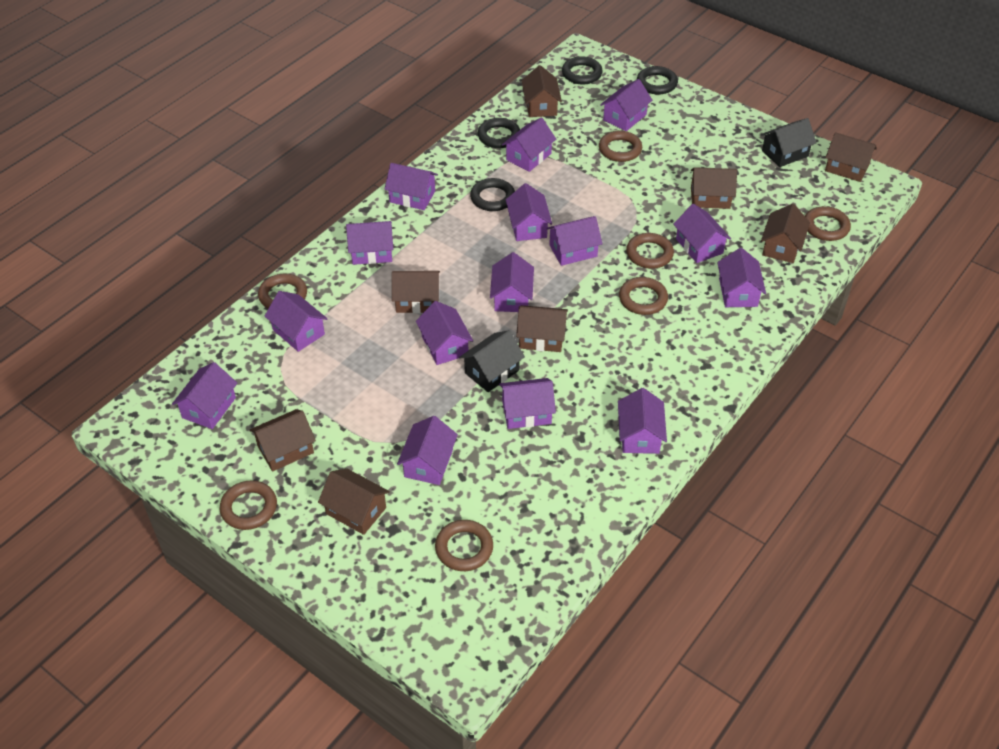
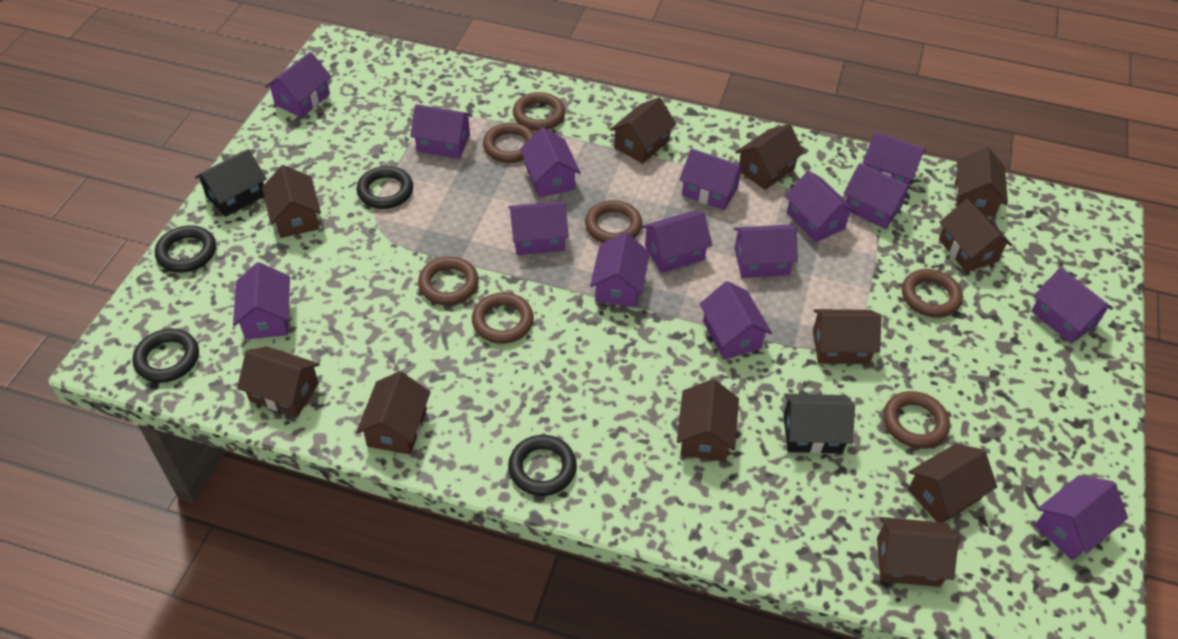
brown house: 8 -> 11

